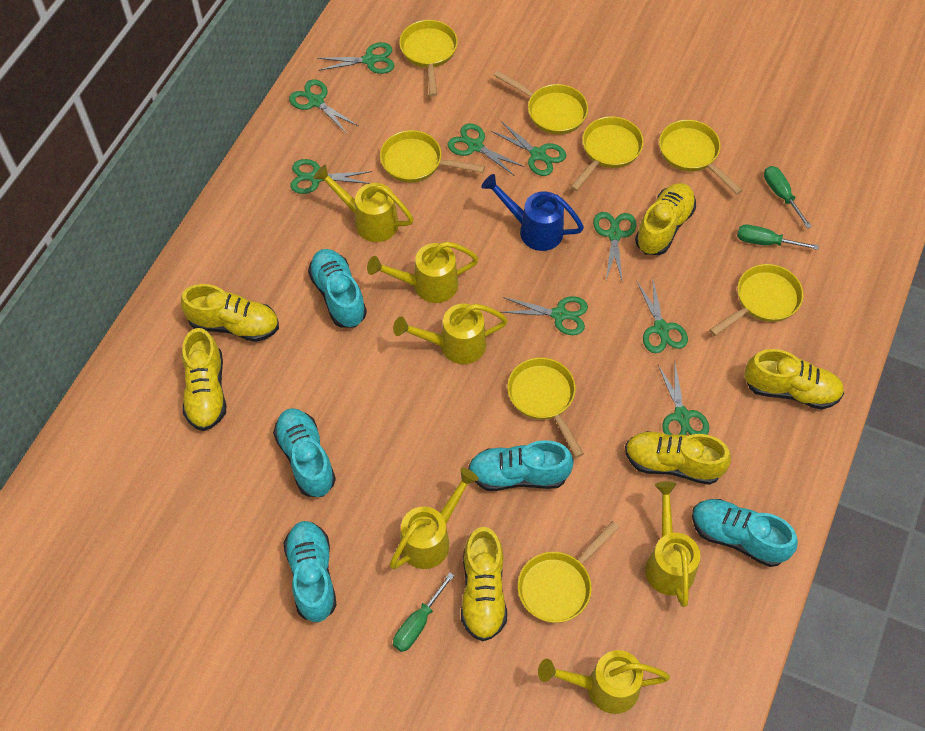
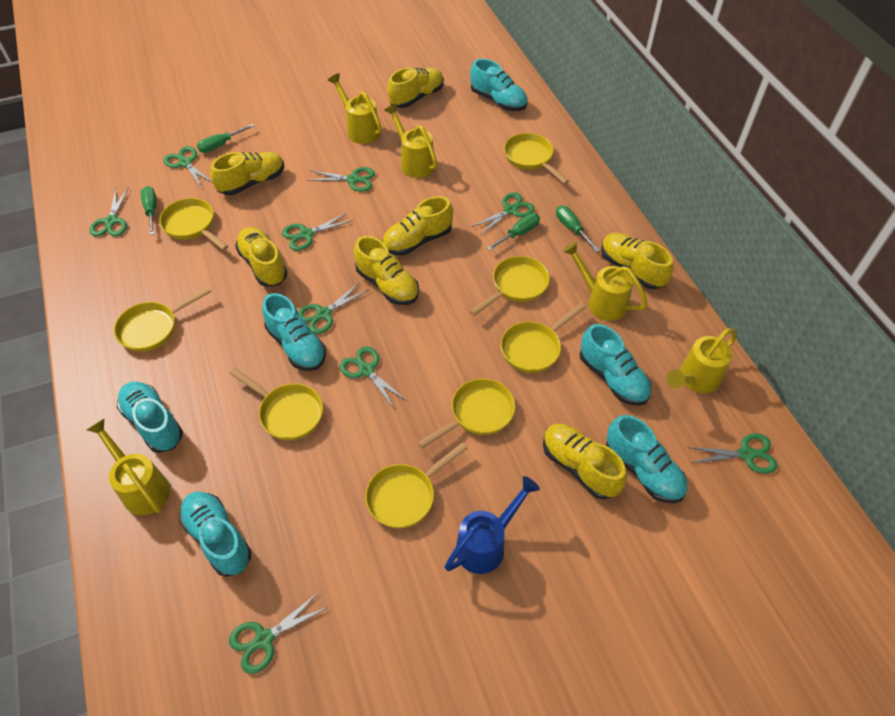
green screwdriver: 3 -> 4
turquoise shoe: 5 -> 6
yellow shoe: 6 -> 7
yellow watering can: 6 -> 5

